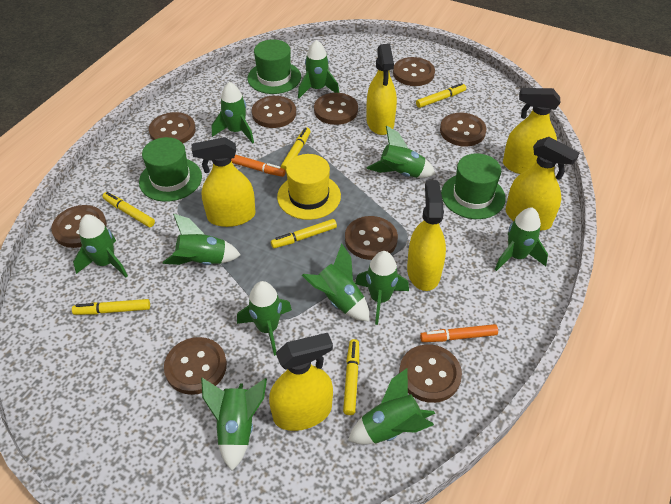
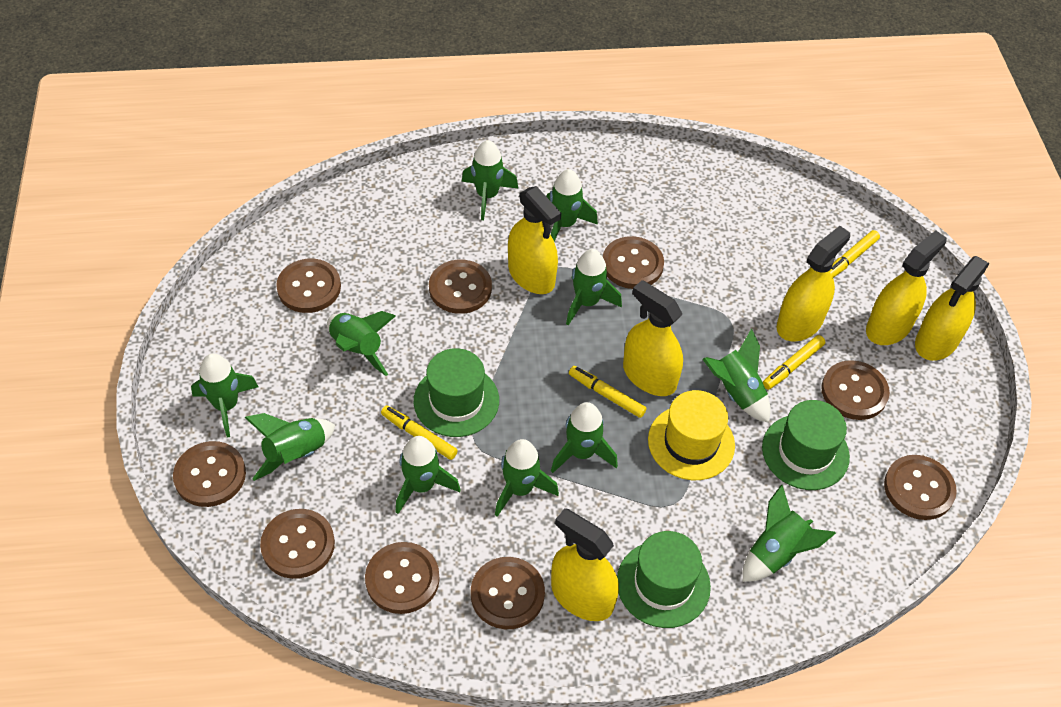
orange marker: 2 -> 0
yellow marker: 6 -> 4

